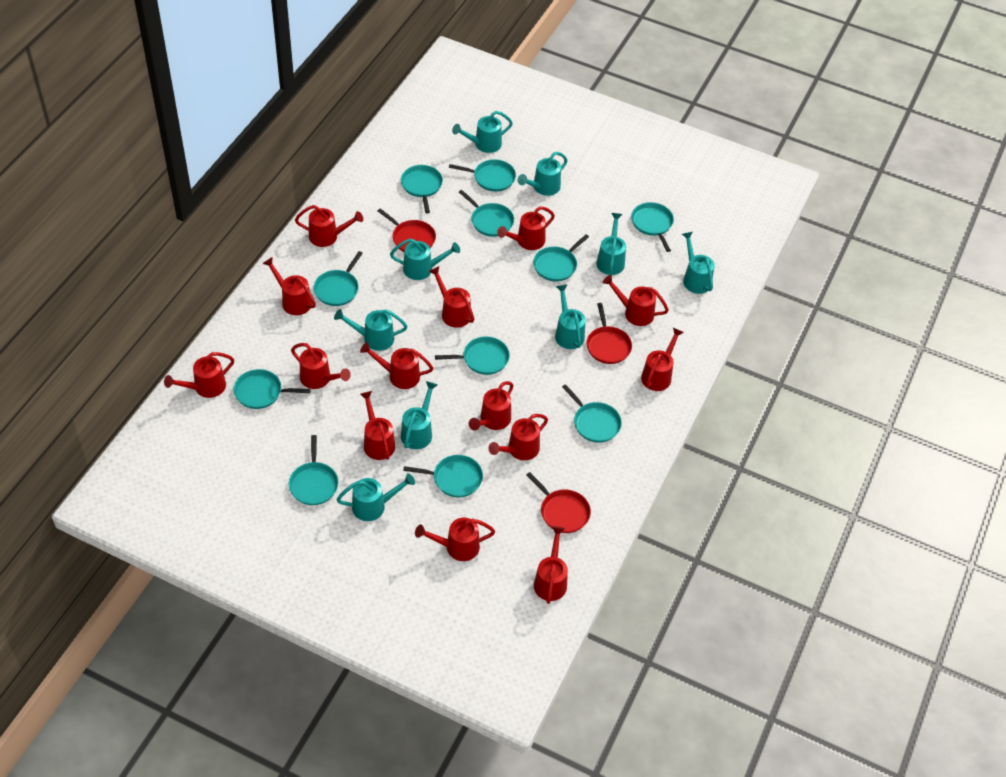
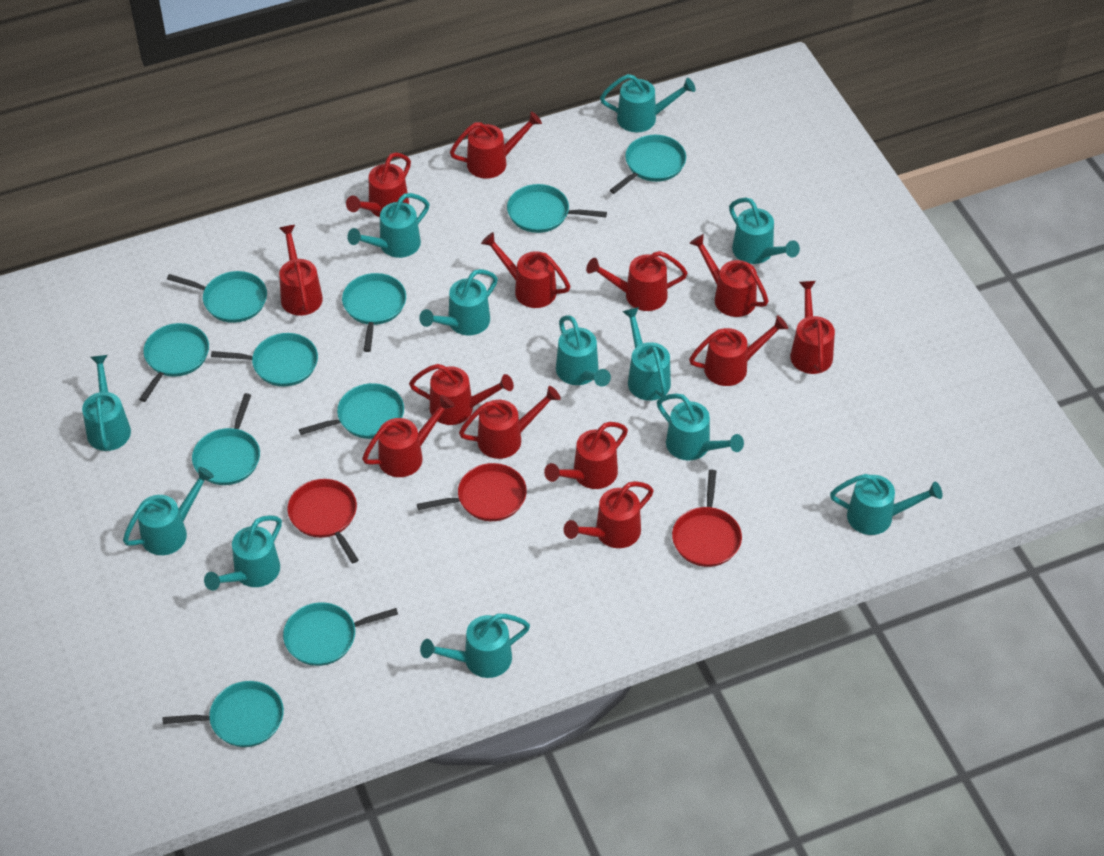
red watering can: 14 -> 13
turquoise pan: 11 -> 10
turquoise watering can: 9 -> 12

